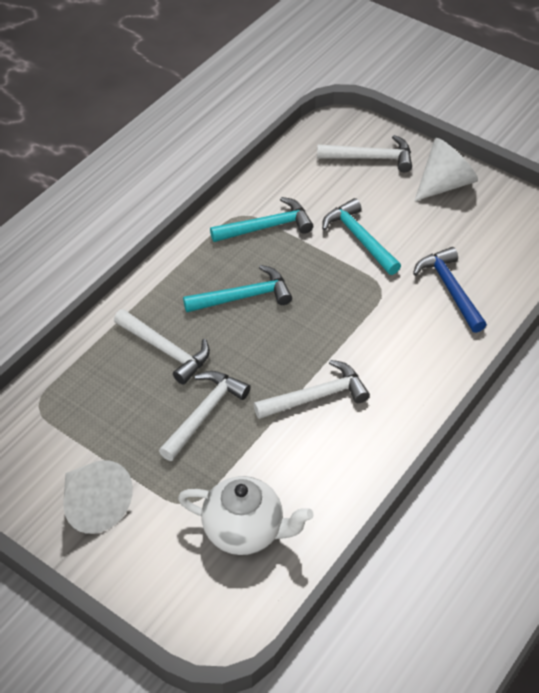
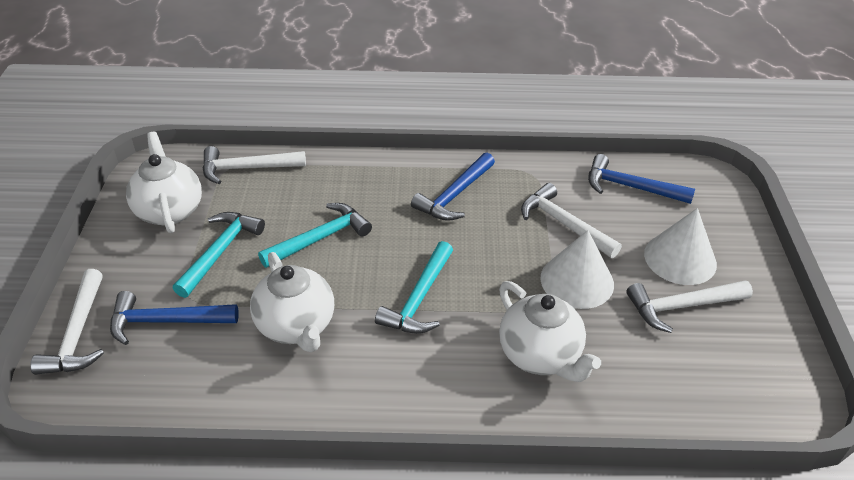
blue hammer: 1 -> 3
white teapot: 1 -> 3

